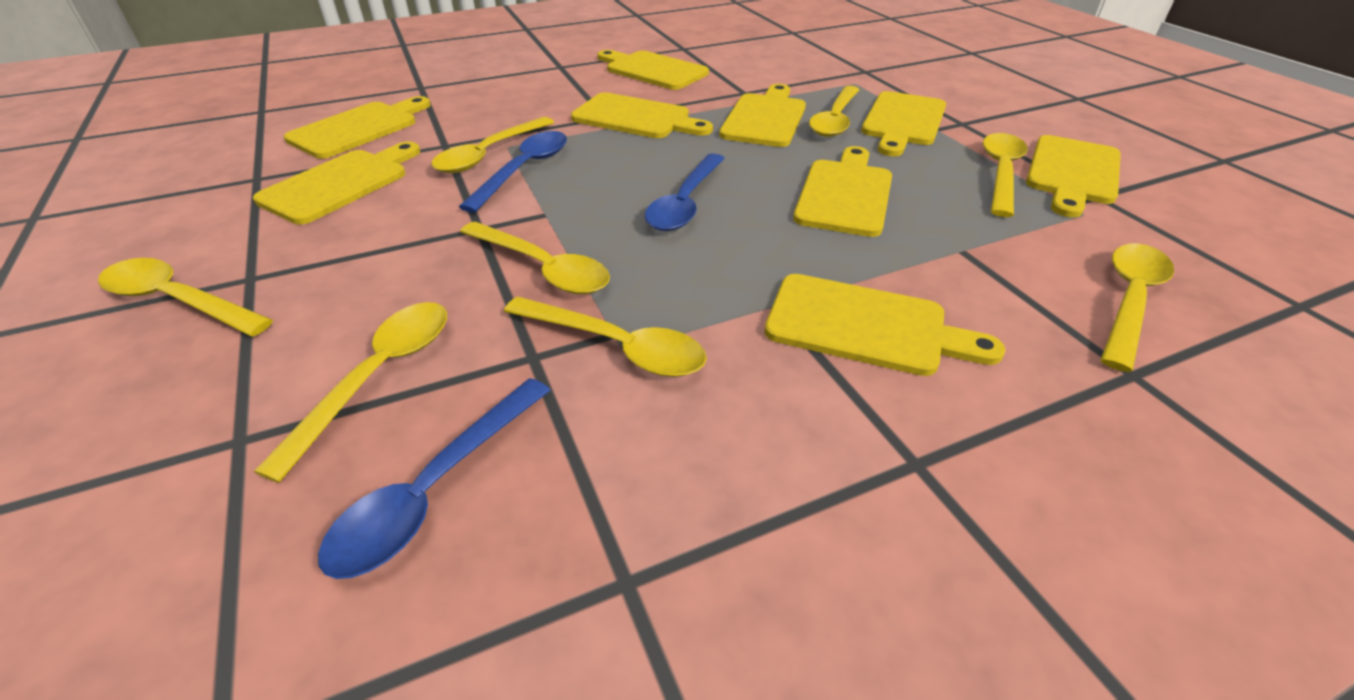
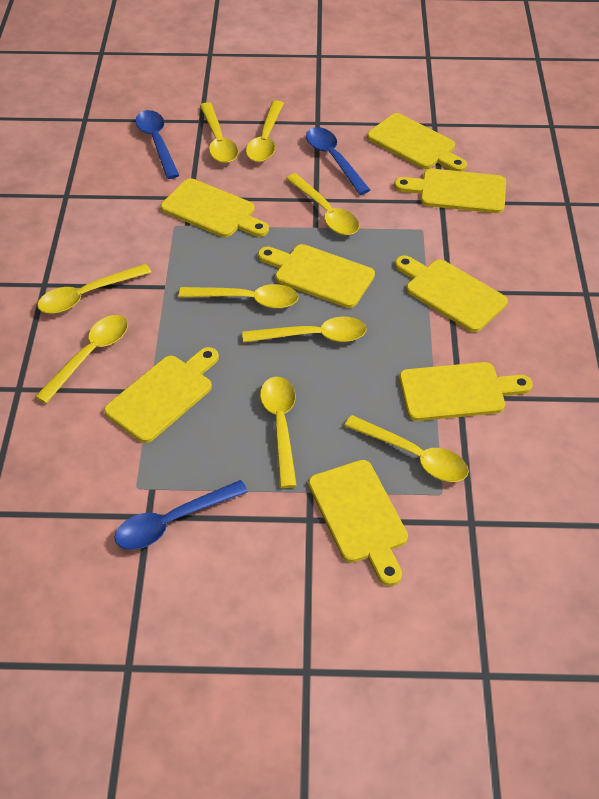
yellow cutting board: 9 -> 8
yellow spoon: 8 -> 9

